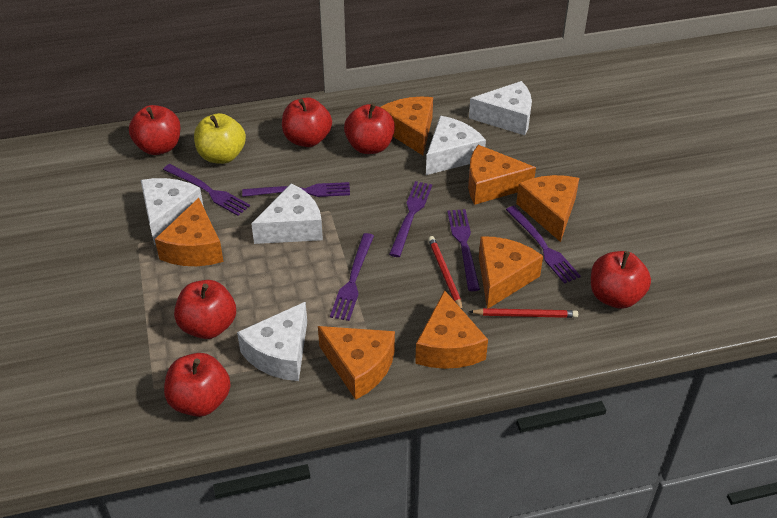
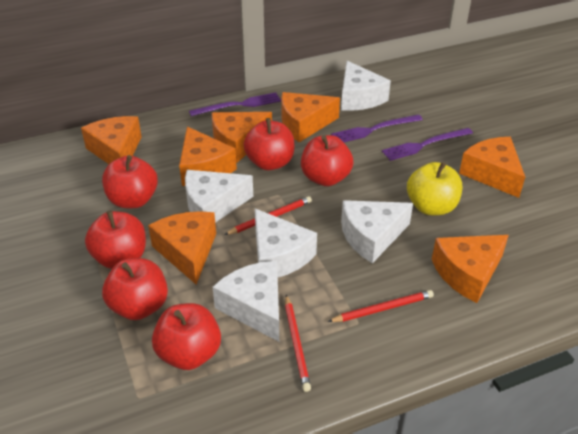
purple fork: 6 -> 3
red pencil: 2 -> 3

